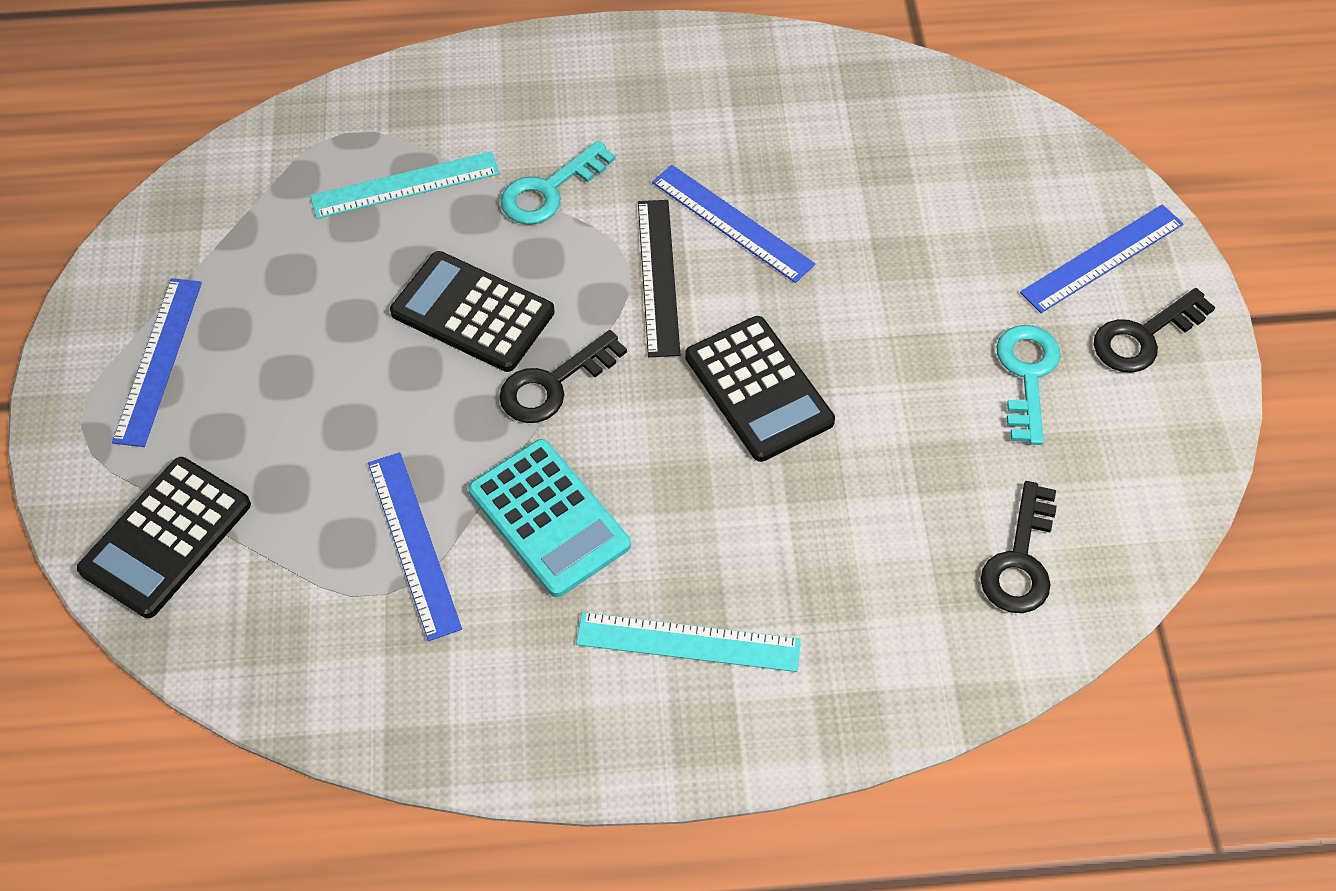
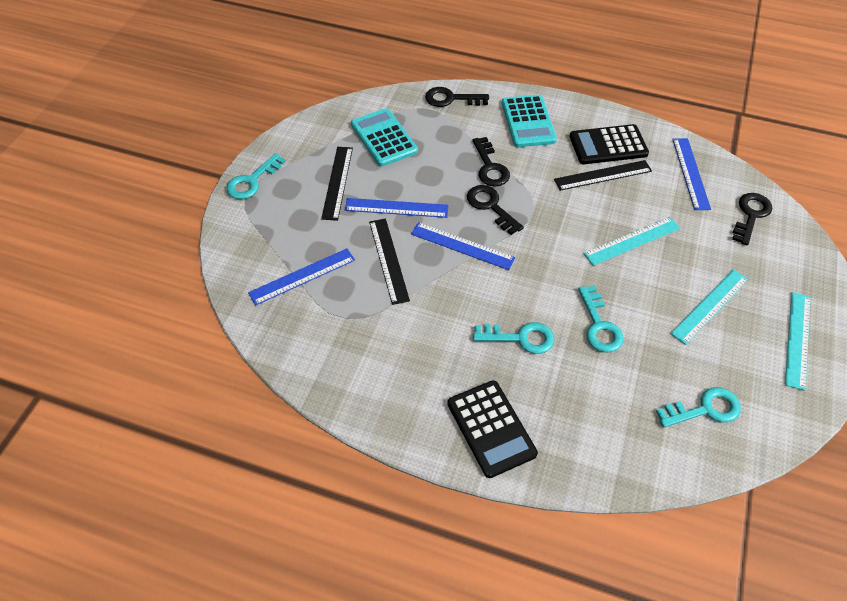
black calculator: 3 -> 2
black key: 3 -> 4
black ruler: 1 -> 3
turquoise calculator: 1 -> 2
turquoise key: 2 -> 4
turquoise ruler: 2 -> 3

